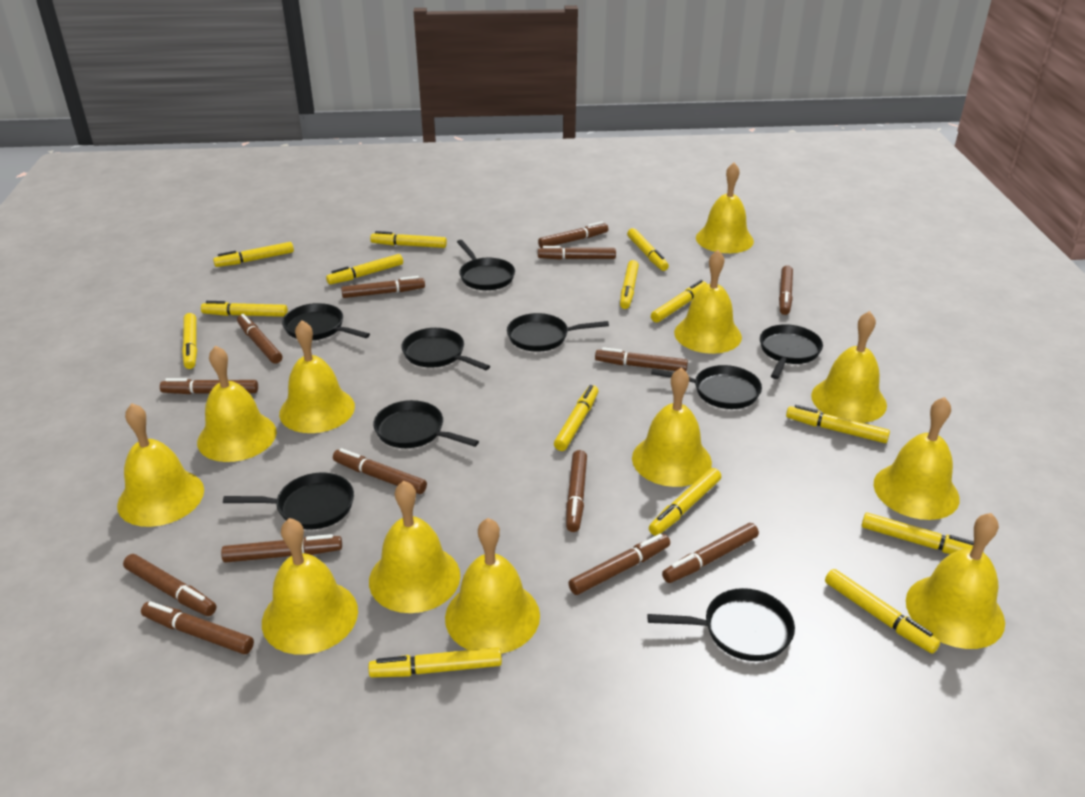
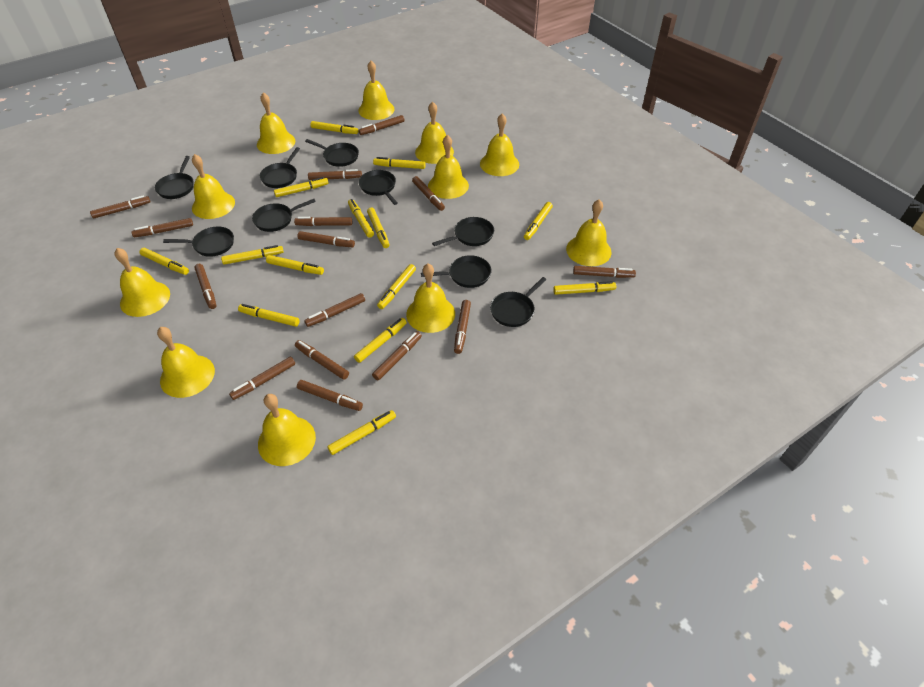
brown marker: 14 -> 15
yellow bell: 12 -> 11

